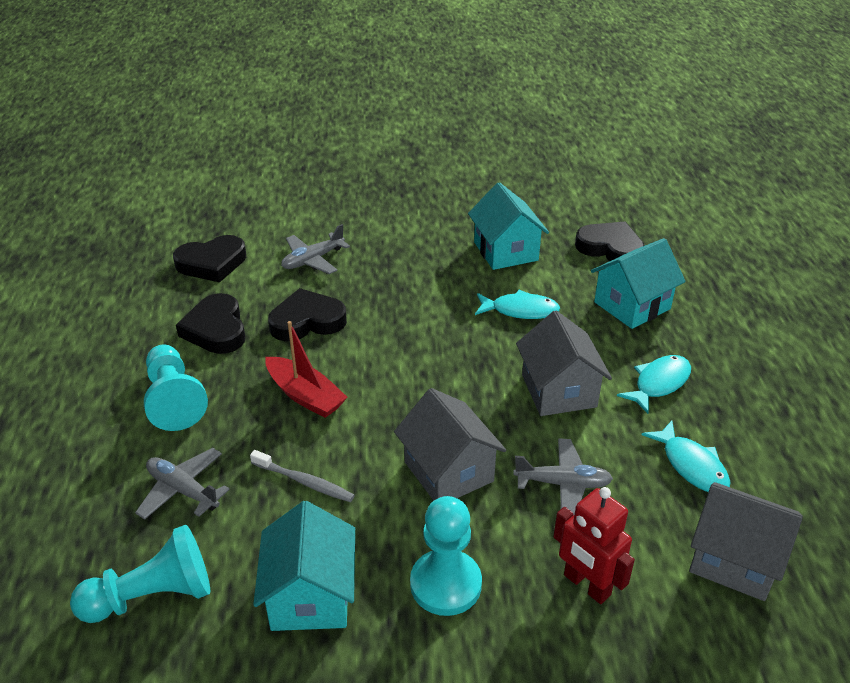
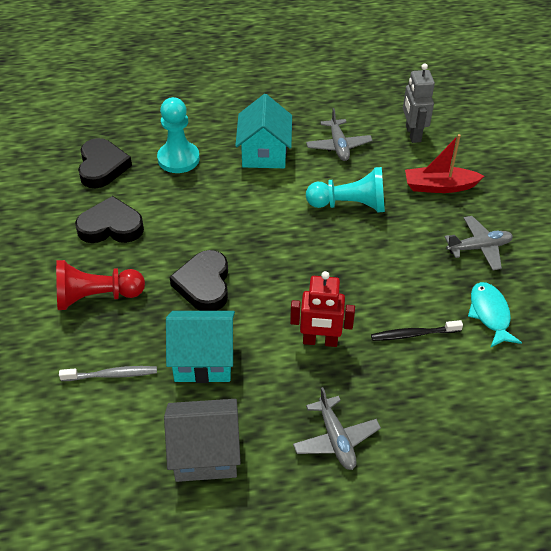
black heart: 4 -> 3
black toothbrush: 0 -> 1
grey house: 3 -> 1
grey robot: 0 -> 1
red pawn: 0 -> 1
turquoise fish: 3 -> 1
turquoise house: 3 -> 2
turquoise pawn: 3 -> 2

